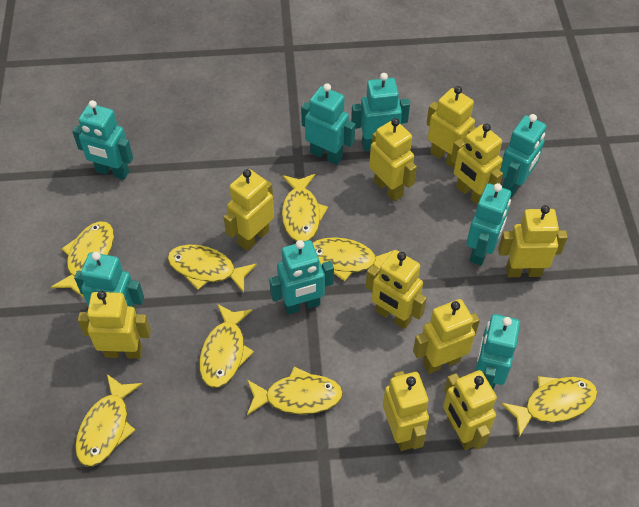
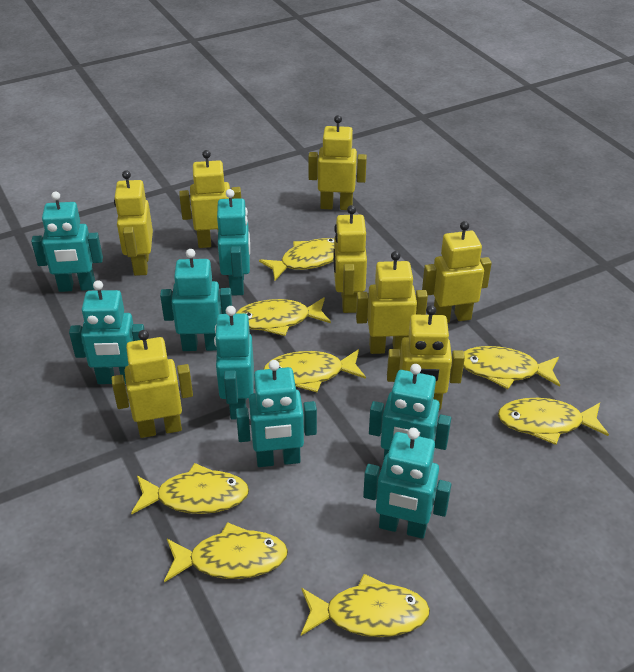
yellow robot: 10 -> 8

